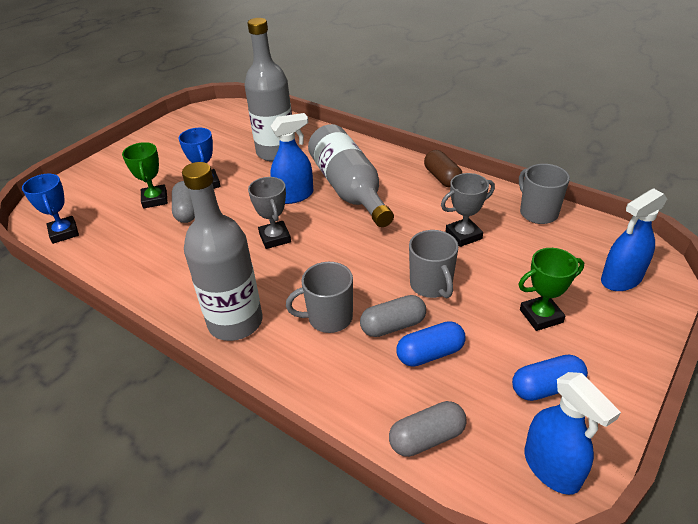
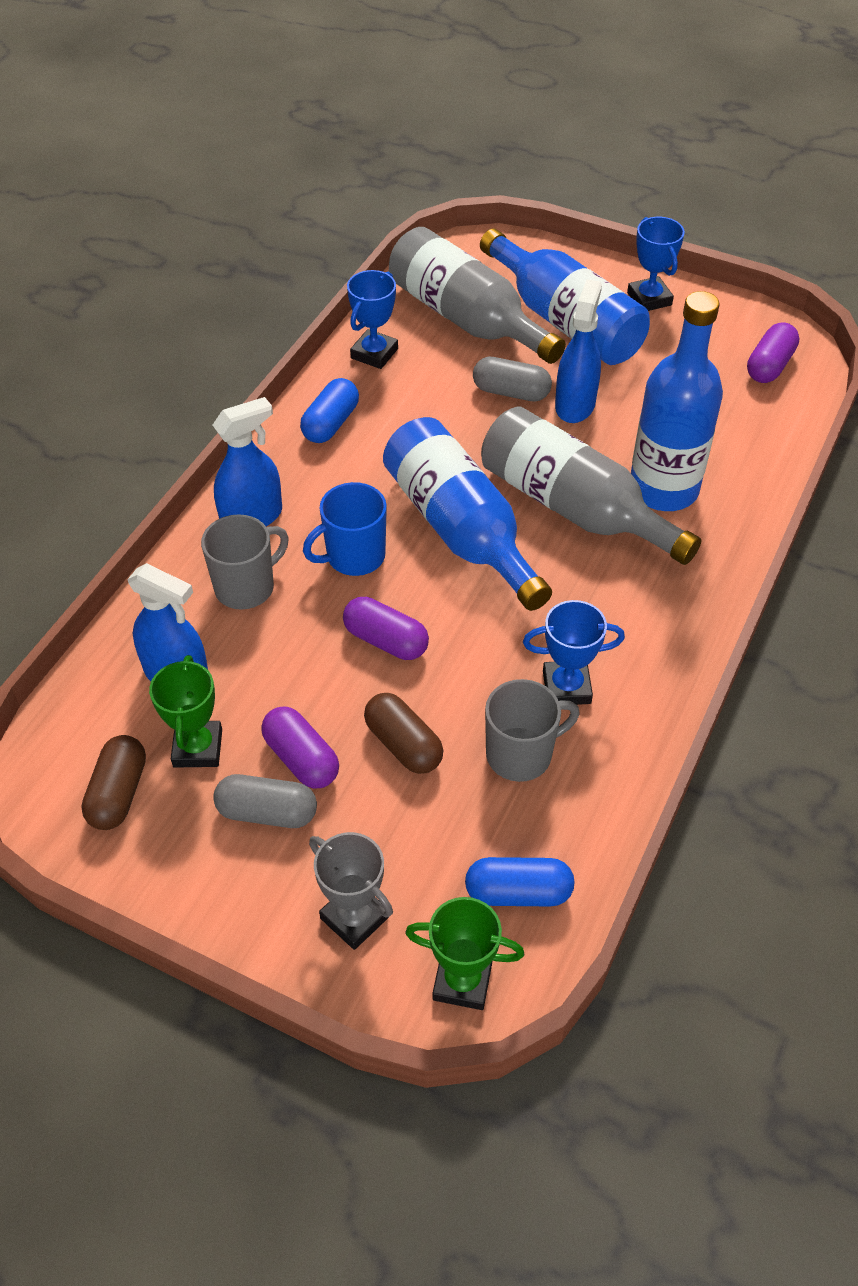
blue bottle: 0 -> 3
blue mug: 0 -> 1
blue trophy: 2 -> 3
brown capsule: 1 -> 2
grey bottle: 3 -> 2
grey capsule: 3 -> 2
grey mug: 3 -> 2
grey trophy: 2 -> 1
purple capsule: 0 -> 3

